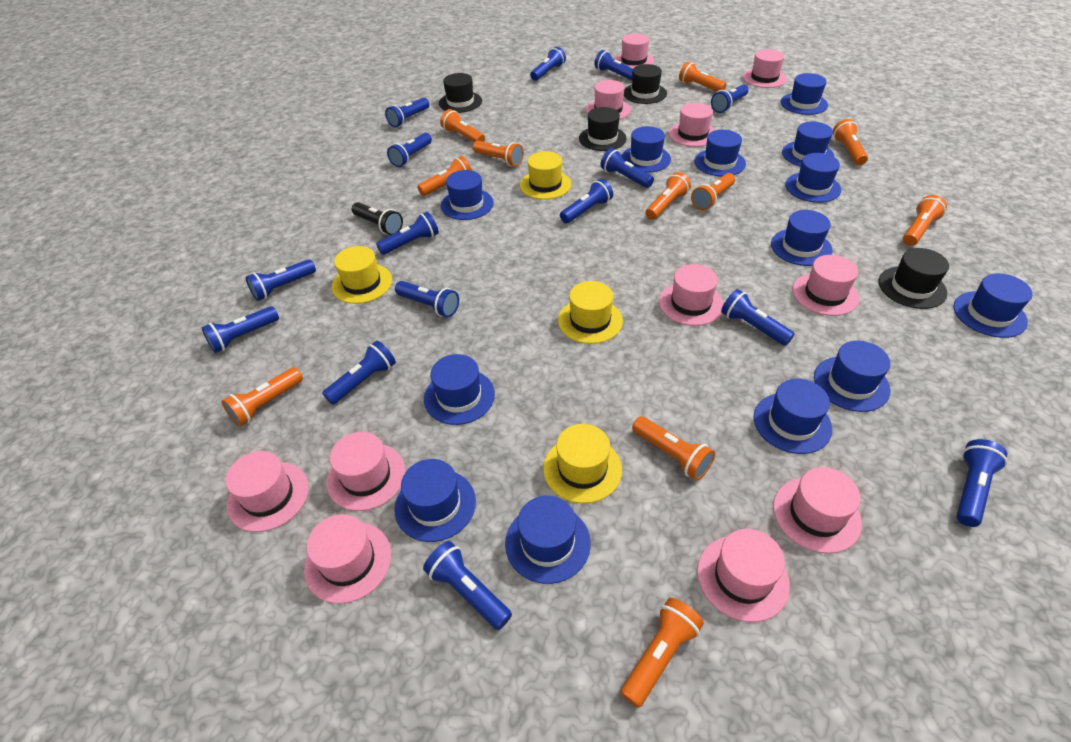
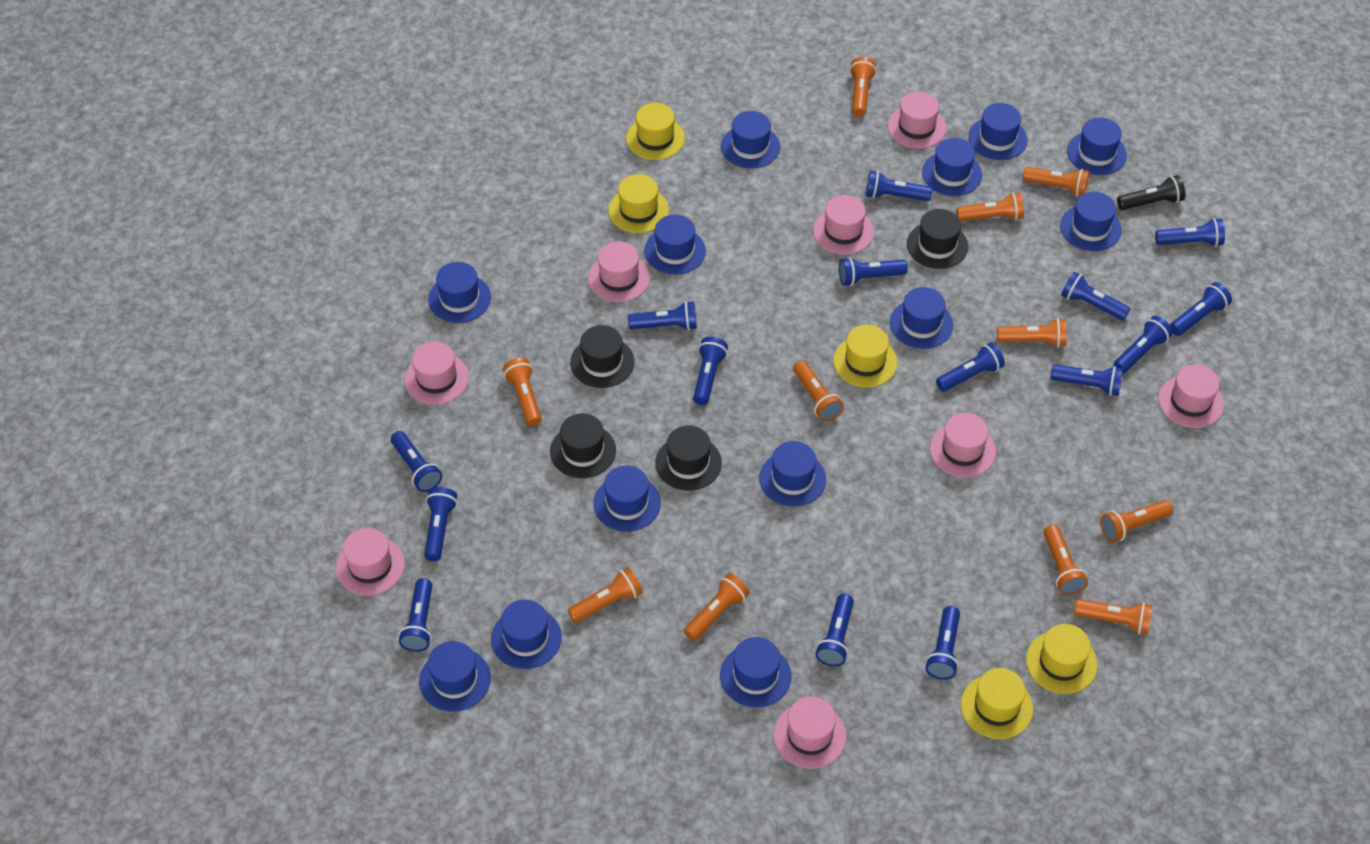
pink hat: 11 -> 8
yellow hat: 4 -> 5

